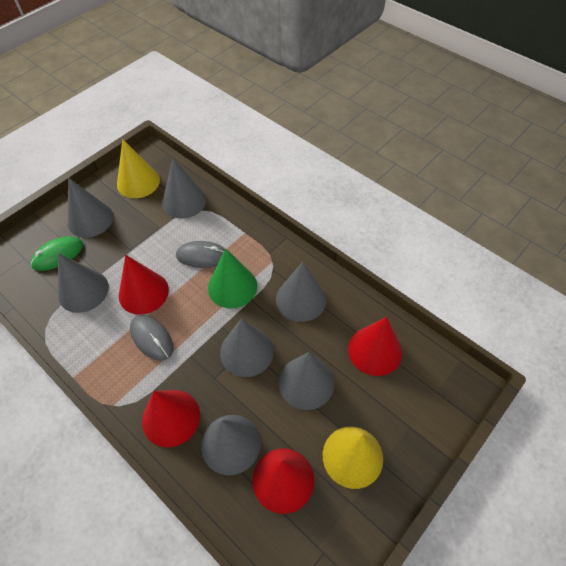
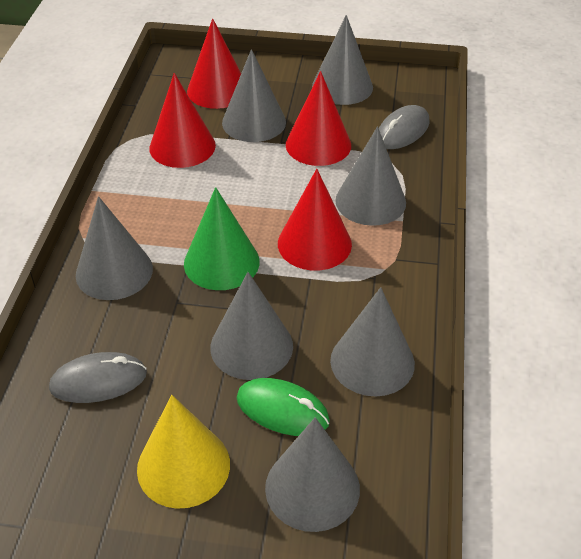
yellow cone: 2 -> 1

